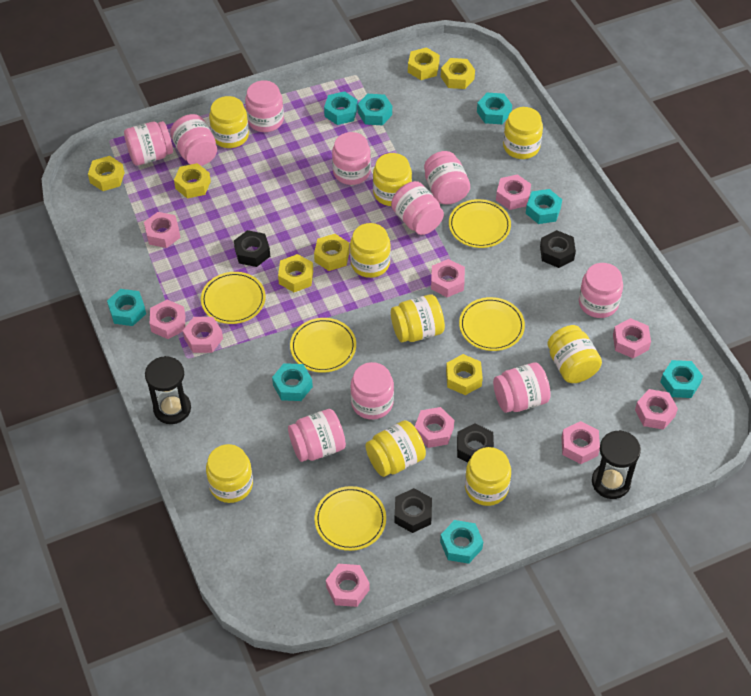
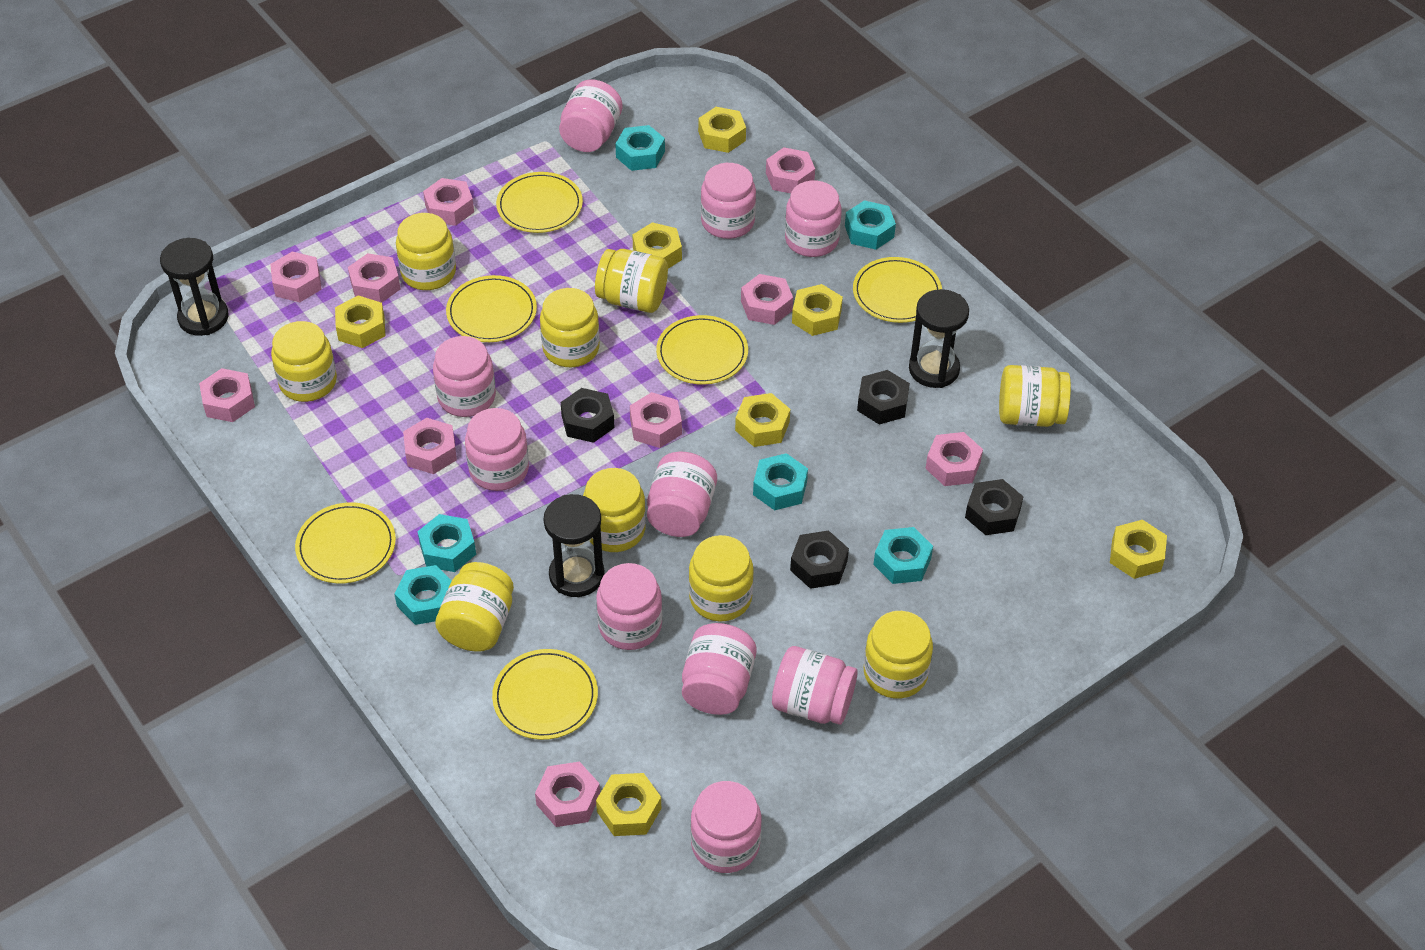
black hourglass: 2 -> 3
turquoise nut: 8 -> 6
yellow plate: 5 -> 6

